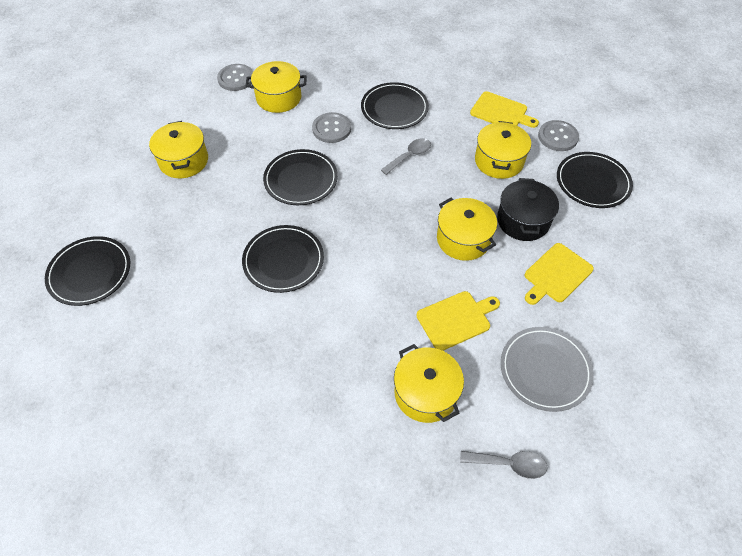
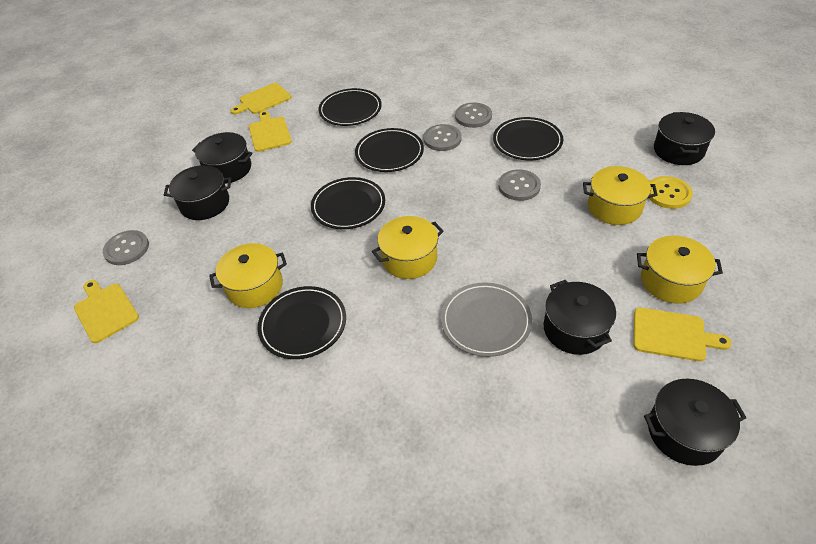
black pot: 1 -> 5
grey button: 3 -> 4
grey spoon: 2 -> 0
yellow button: 0 -> 1
yellow cutting board: 3 -> 4
yellow pot: 5 -> 4

